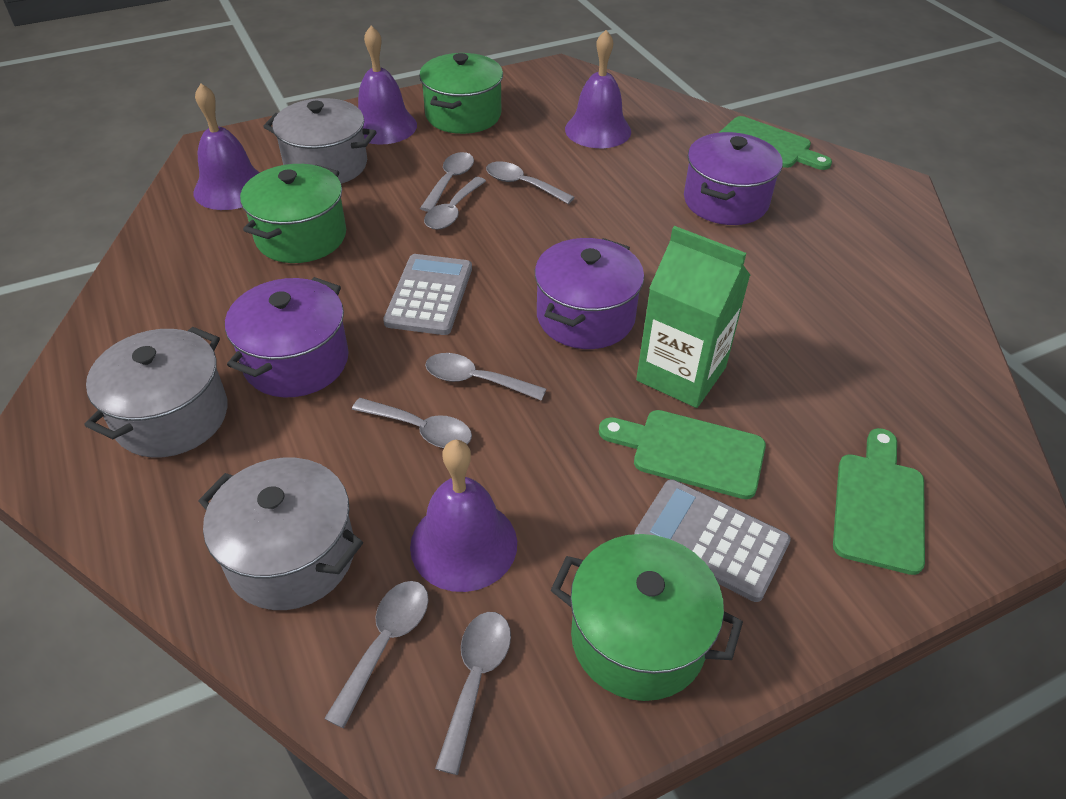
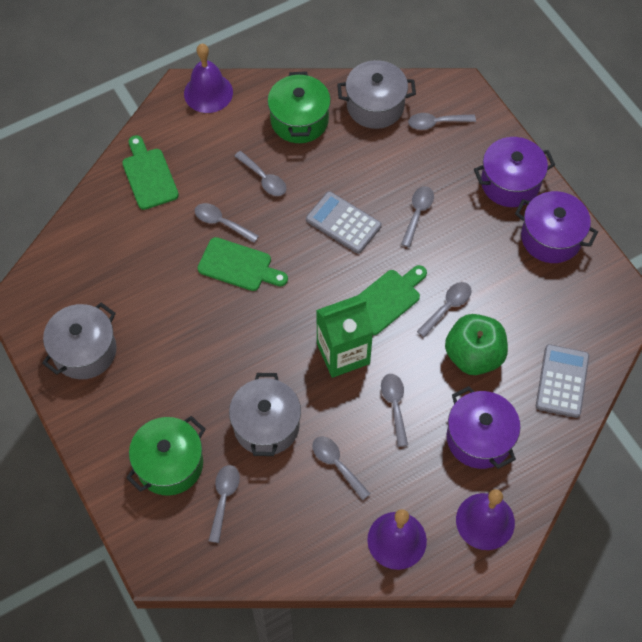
green apple: 0 -> 1
green pot: 3 -> 2
grey spoon: 7 -> 8
purple bell: 4 -> 3

